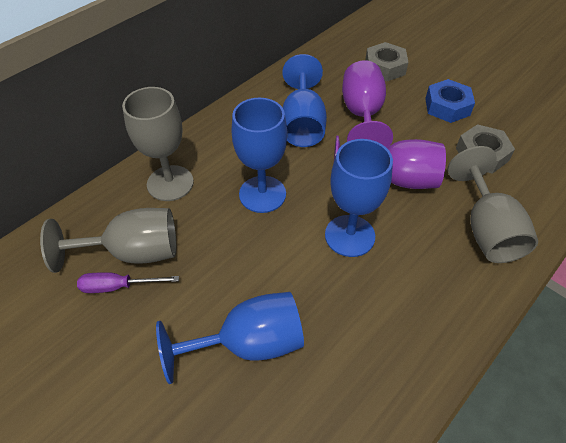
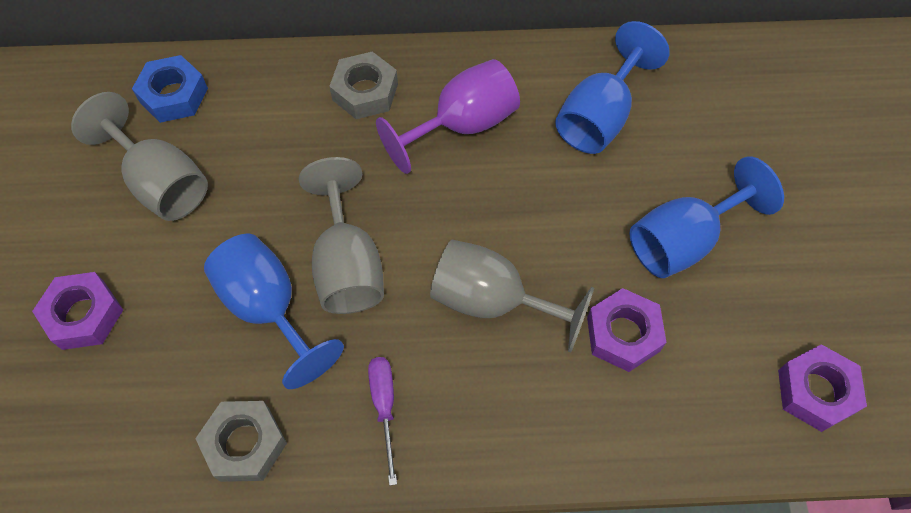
blue goblet: 4 -> 3
purple goblet: 2 -> 1
purple nut: 0 -> 3

